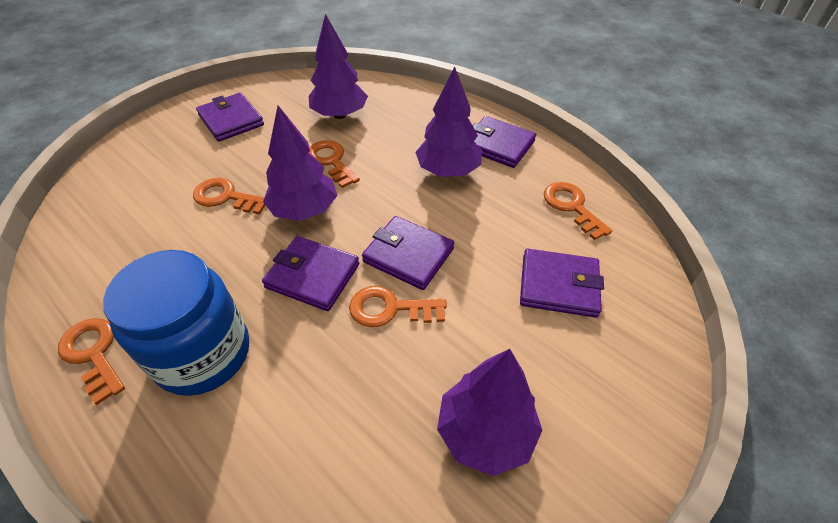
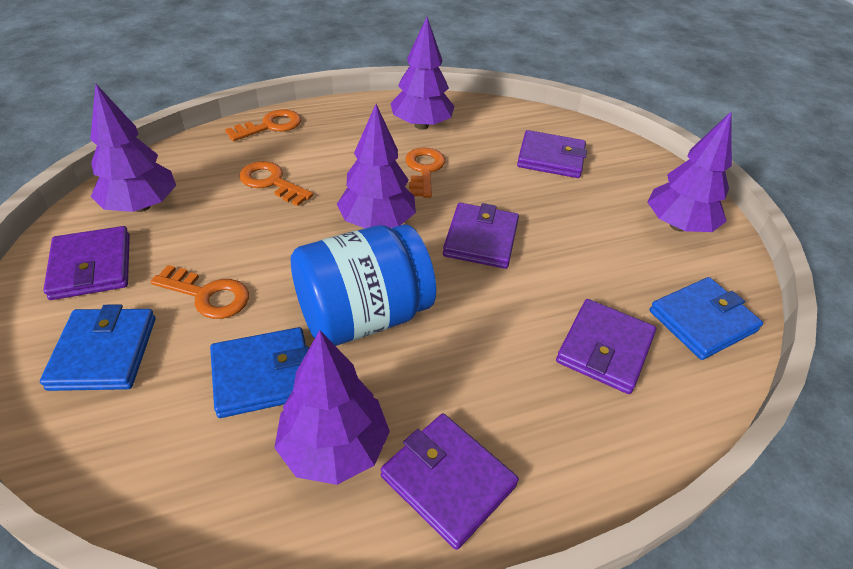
blue wallet: 0 -> 3
orange key: 5 -> 4
purple tree: 4 -> 5

